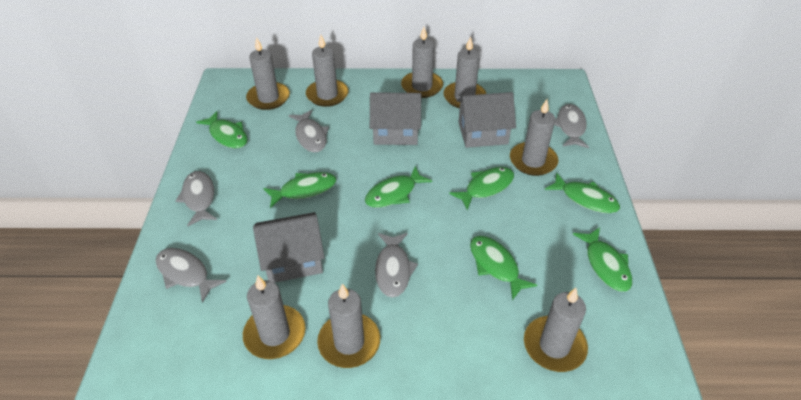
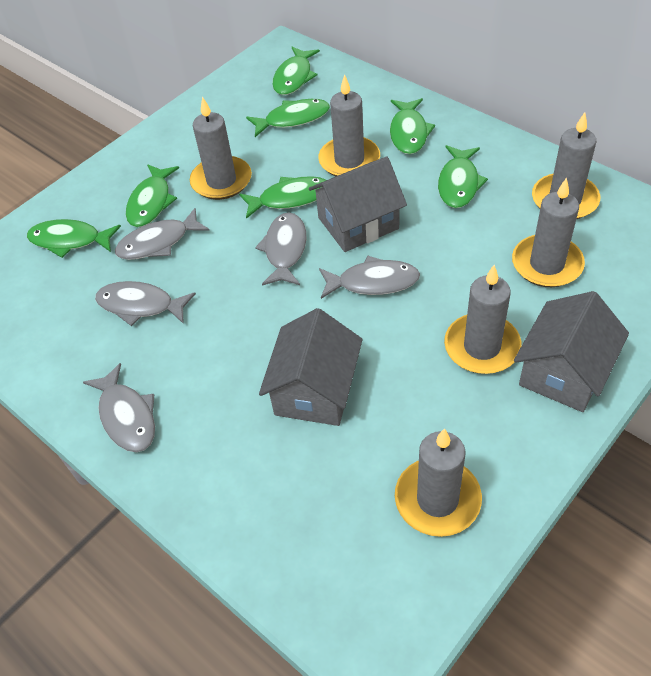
grey candle: 8 -> 6

